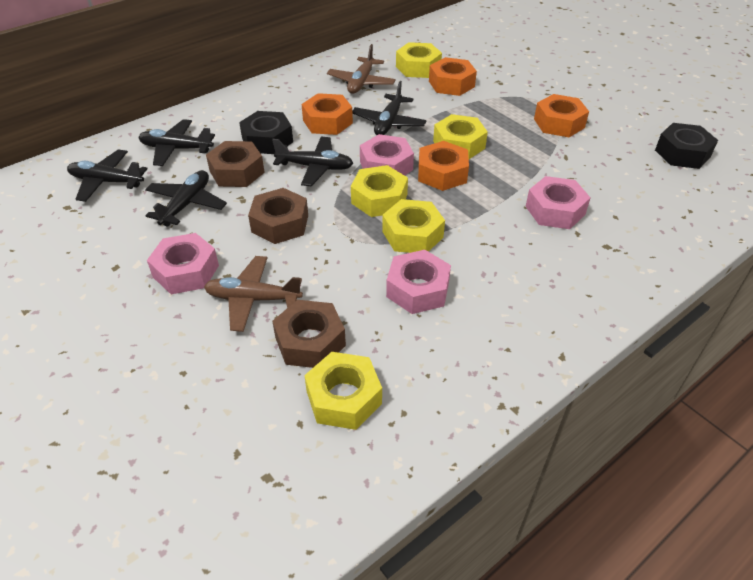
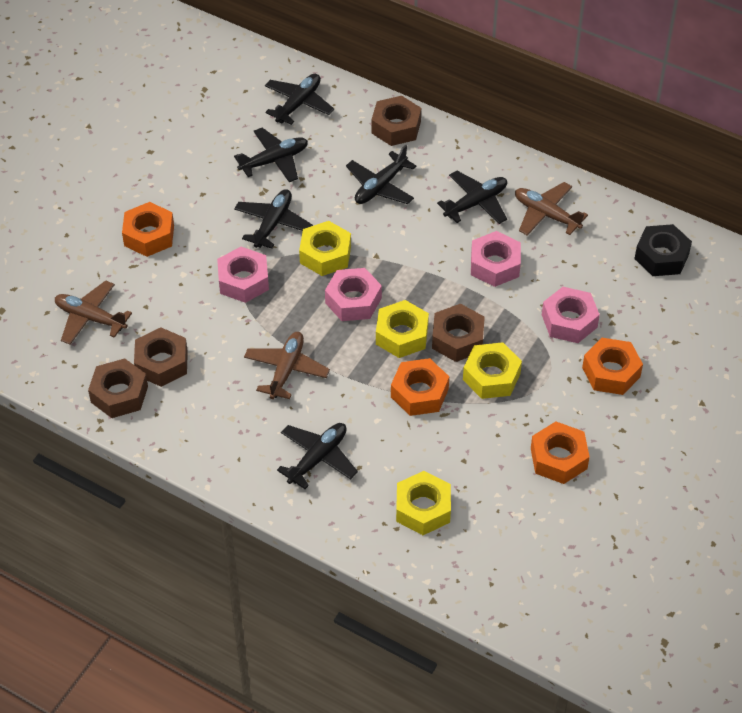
black nut: 2 -> 1
black plane: 5 -> 6
brown nut: 3 -> 4
brown plane: 2 -> 3
yellow nut: 5 -> 4

